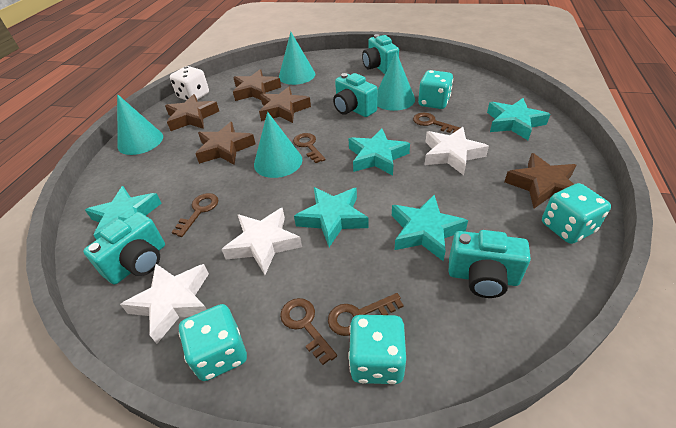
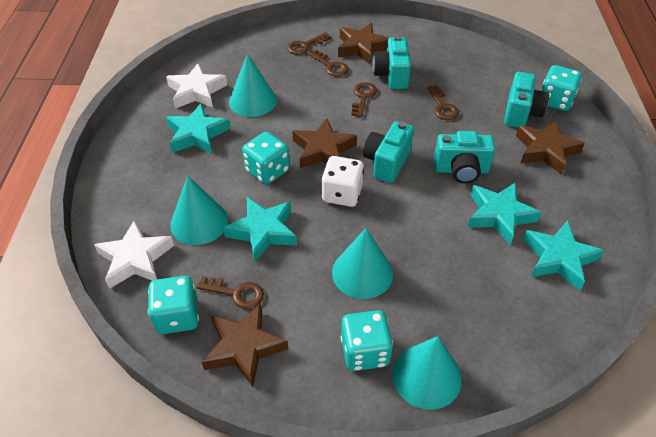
brown star: 5 -> 4
turquoise star: 5 -> 4
white star: 3 -> 2

